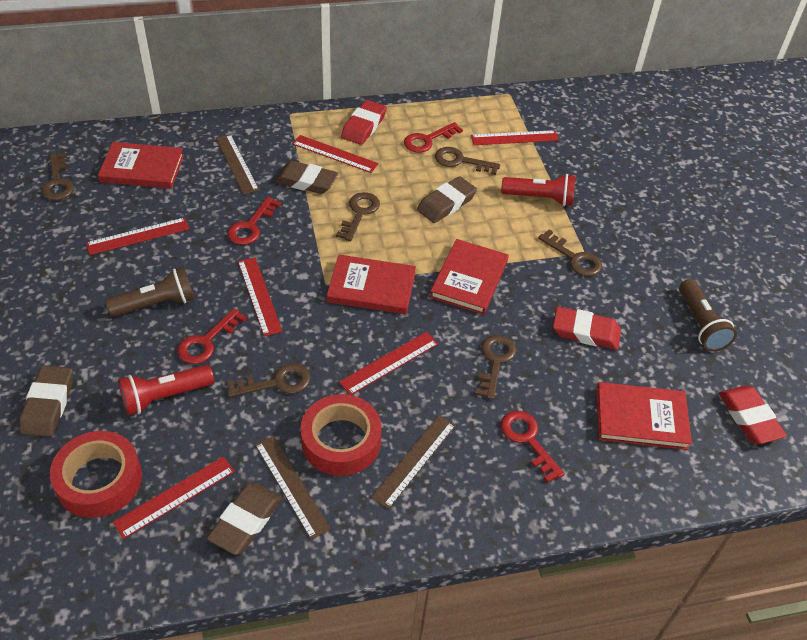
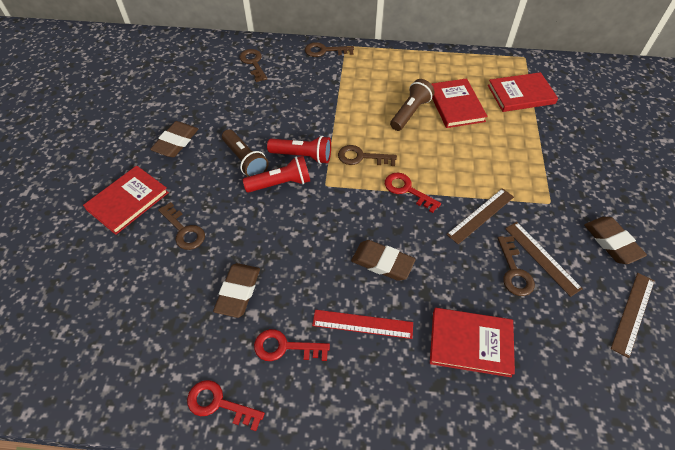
brown key: 6 -> 5
red eraser: 3 -> 0
red key: 4 -> 3
red ruler: 6 -> 1
red tape: 2 -> 0

